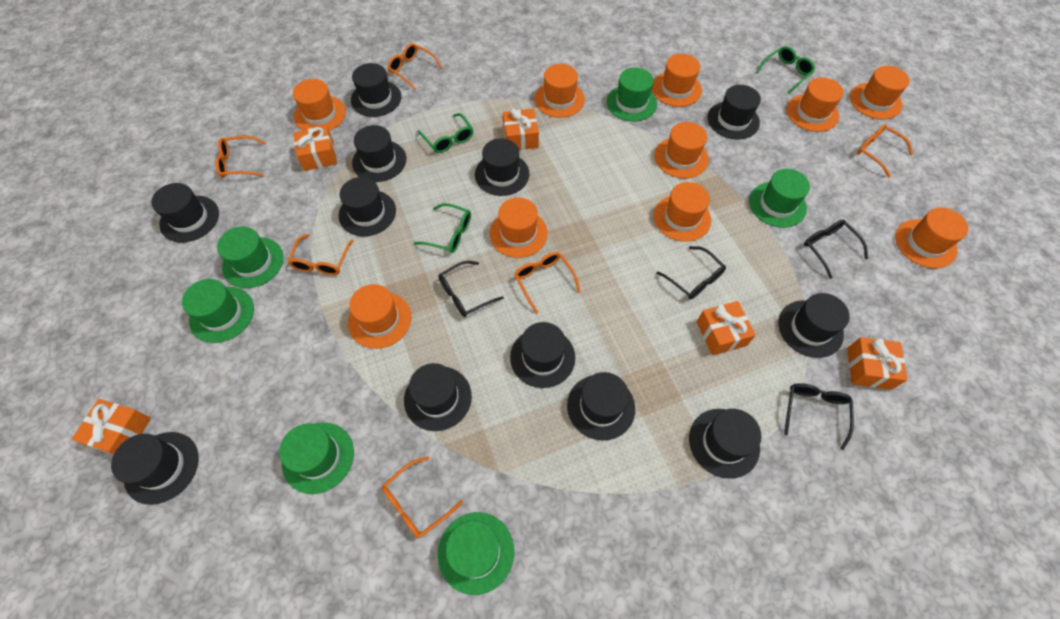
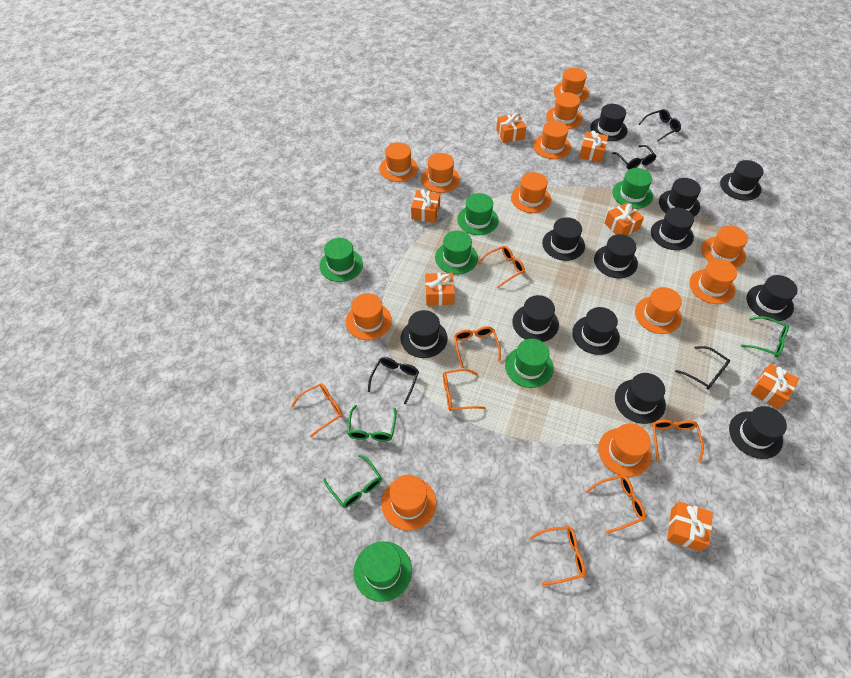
orange gift: 5 -> 7
orange glasses: 6 -> 7
orange hat: 10 -> 12

